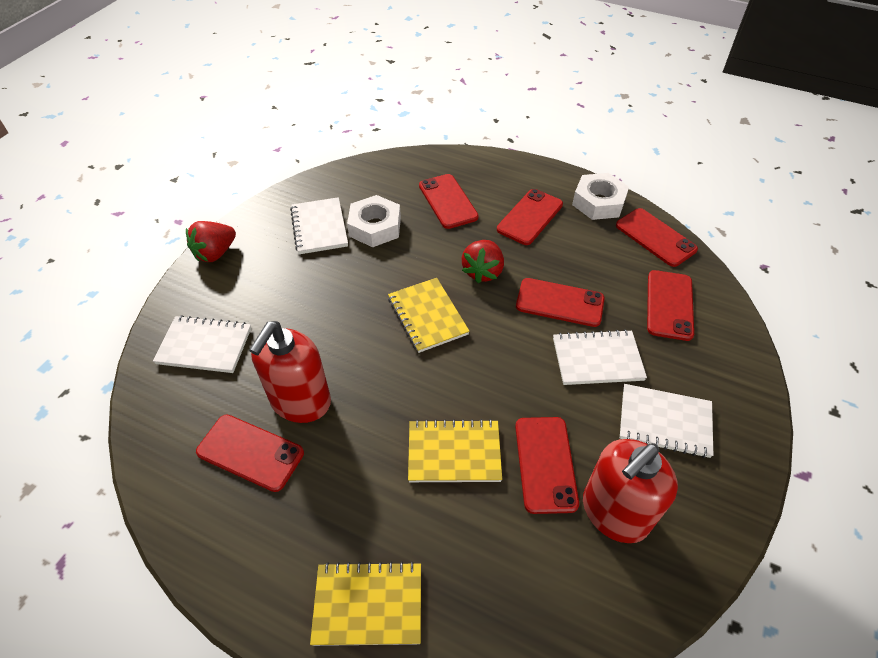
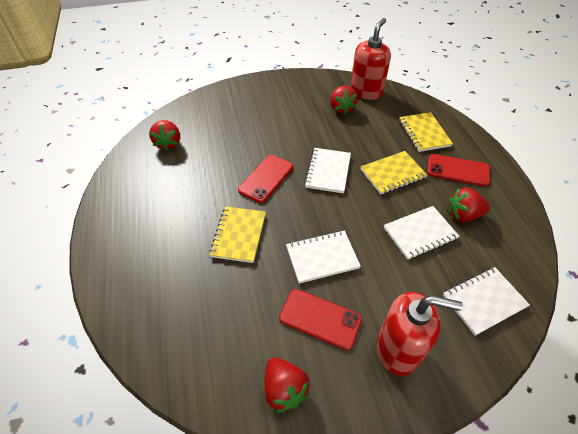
red phone: 7 -> 3
red strawberry: 2 -> 4
white nut: 2 -> 0

